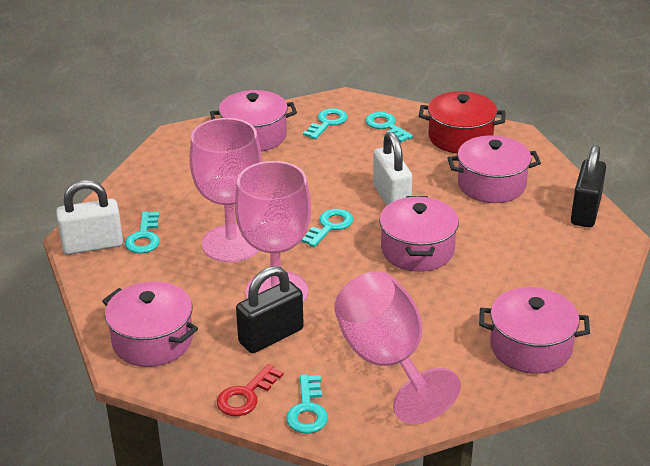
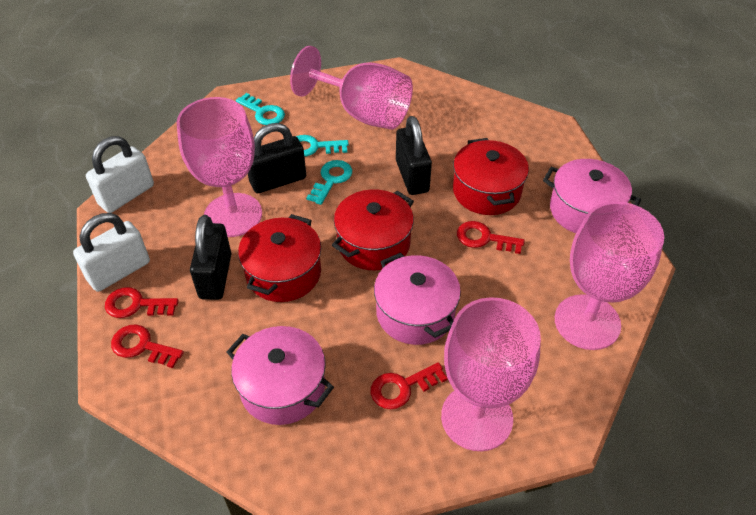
black padlock: 2 -> 3
pink goblet: 3 -> 4
pink pot: 5 -> 3
red key: 1 -> 4
red pot: 1 -> 3
turquoise key: 5 -> 3

